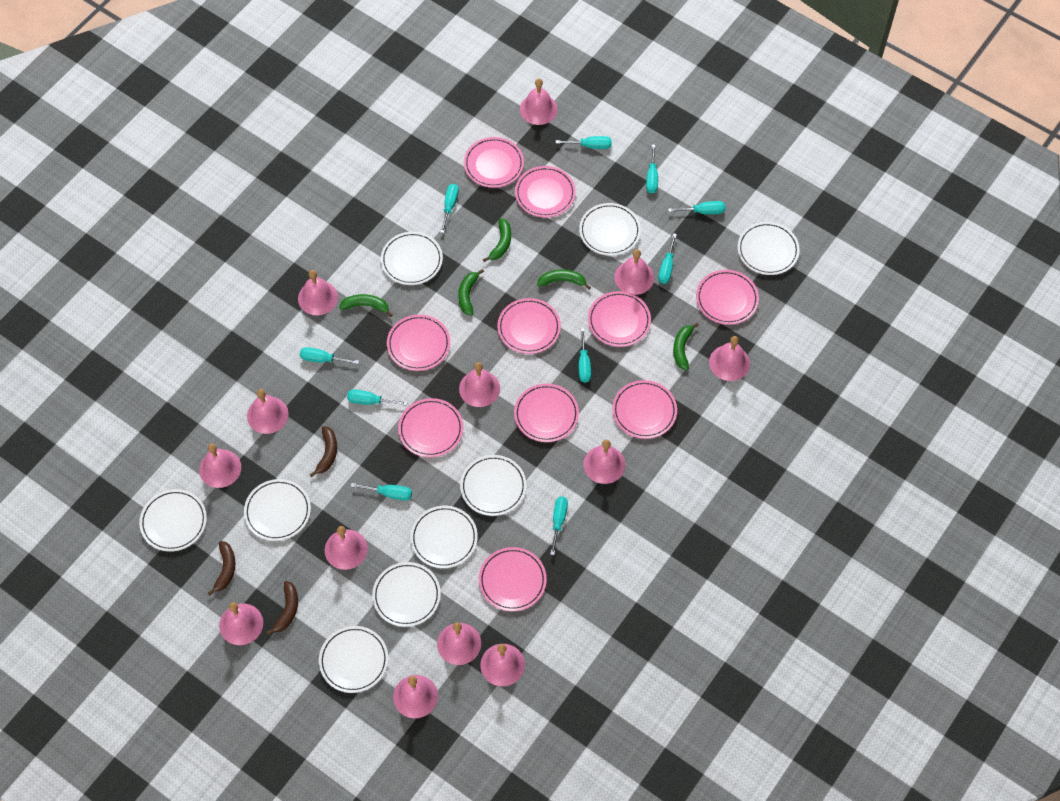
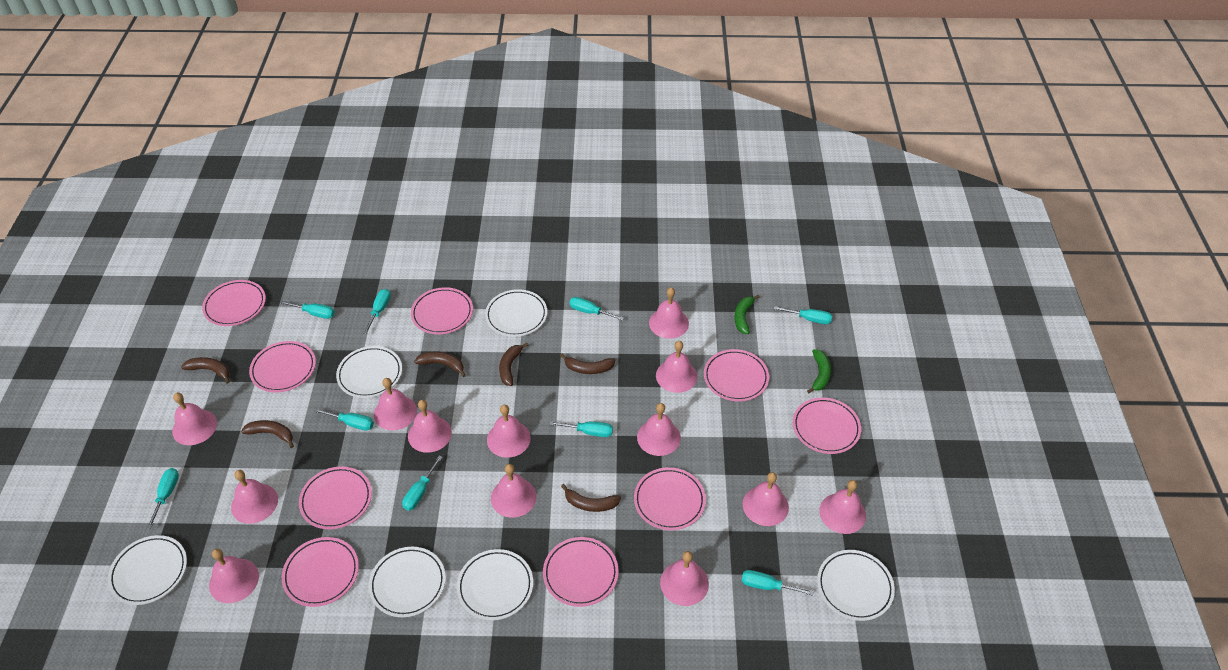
brown banana: 3 -> 6
green banana: 5 -> 2
pink plate: 10 -> 9
turquoise screwdriver: 10 -> 9
white plate: 9 -> 6

